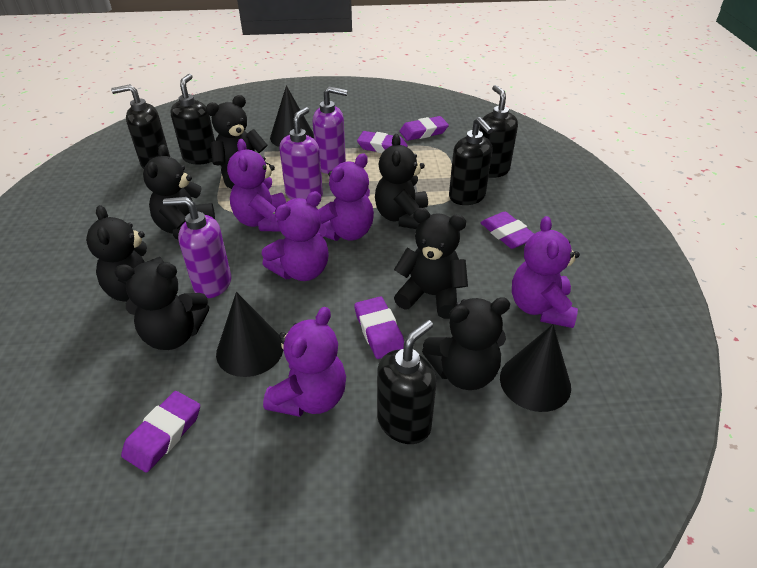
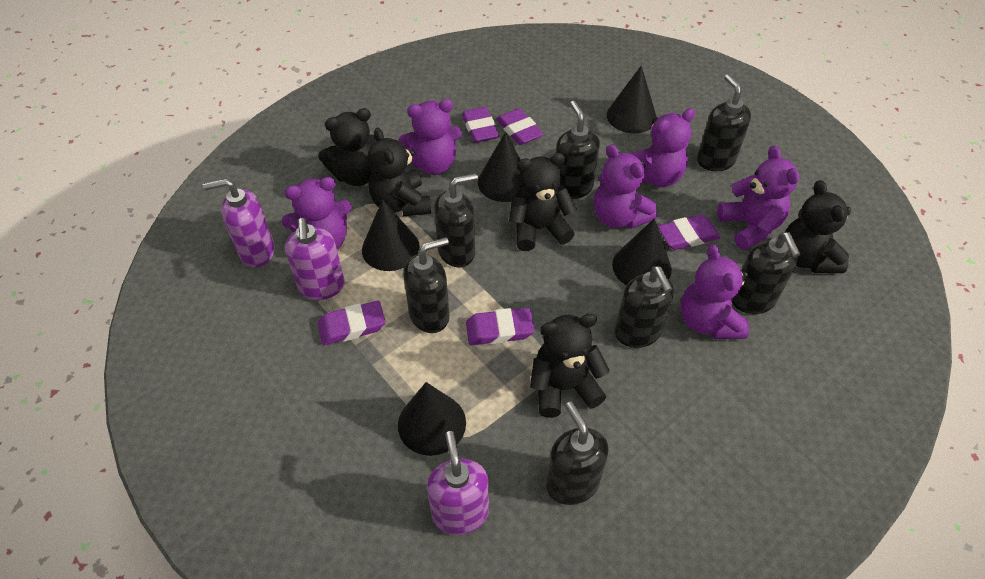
black cone: 3 -> 5
black soap dispenser: 5 -> 7
black teddy bear: 7 -> 5
purple teddy bear: 5 -> 6

